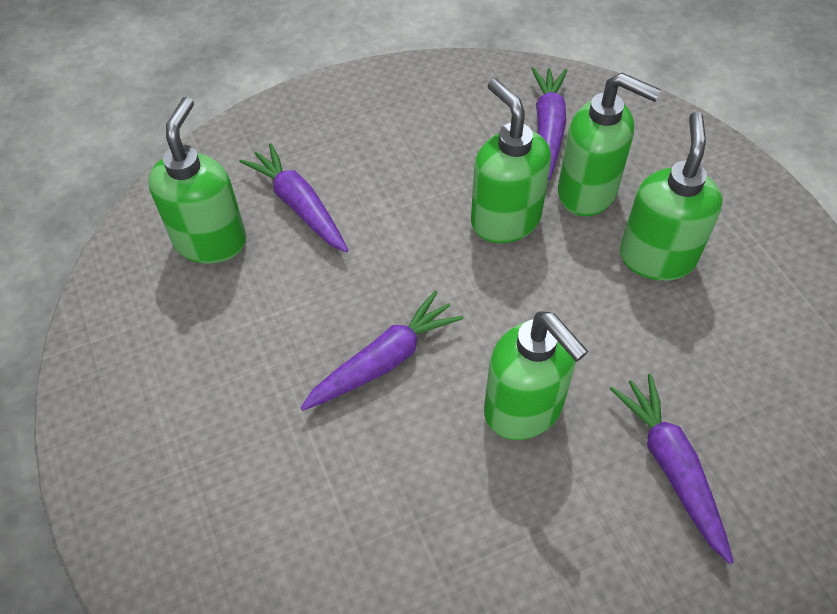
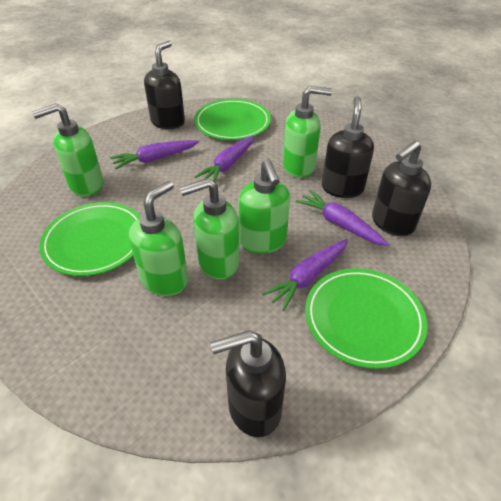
black soap dispenser: 0 -> 4
green plate: 0 -> 3

